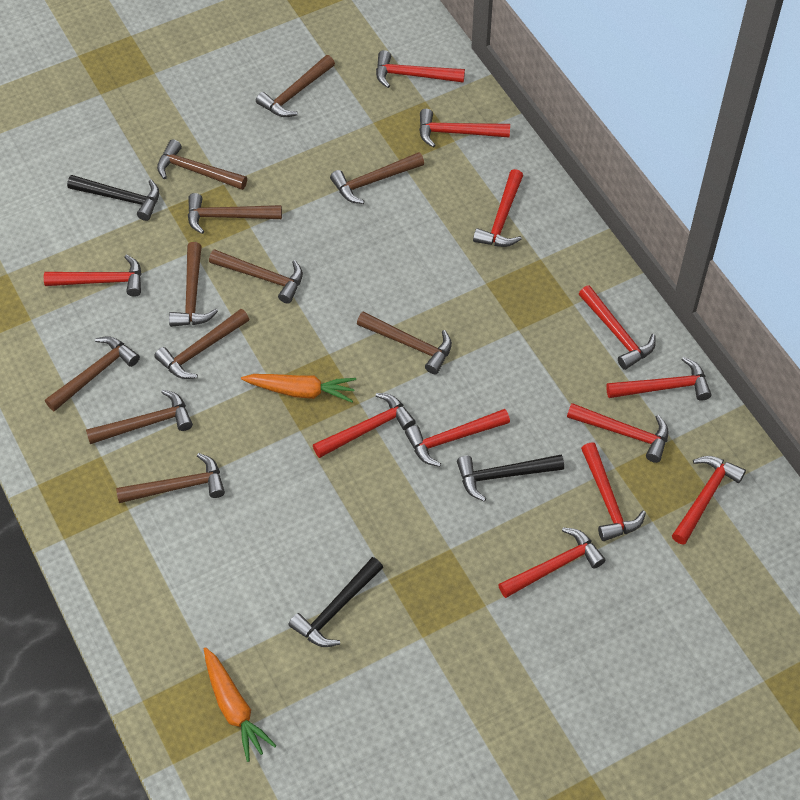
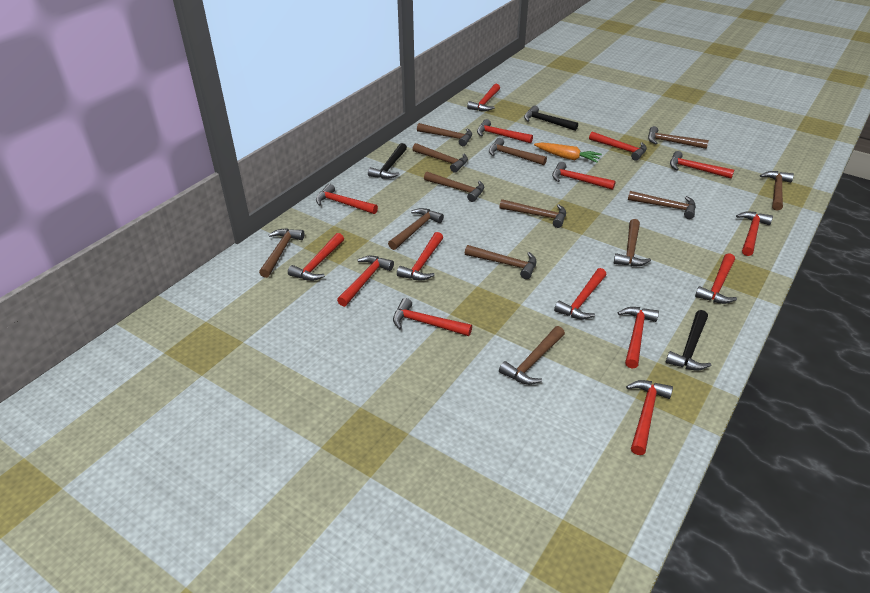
brown hammer: 11 -> 13
orange carrot: 2 -> 1
red hammer: 12 -> 15

